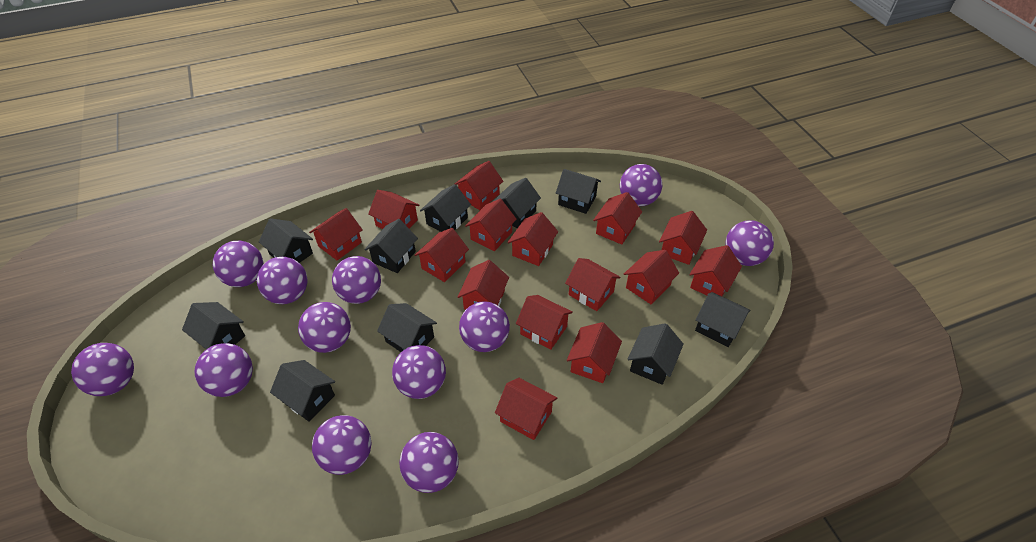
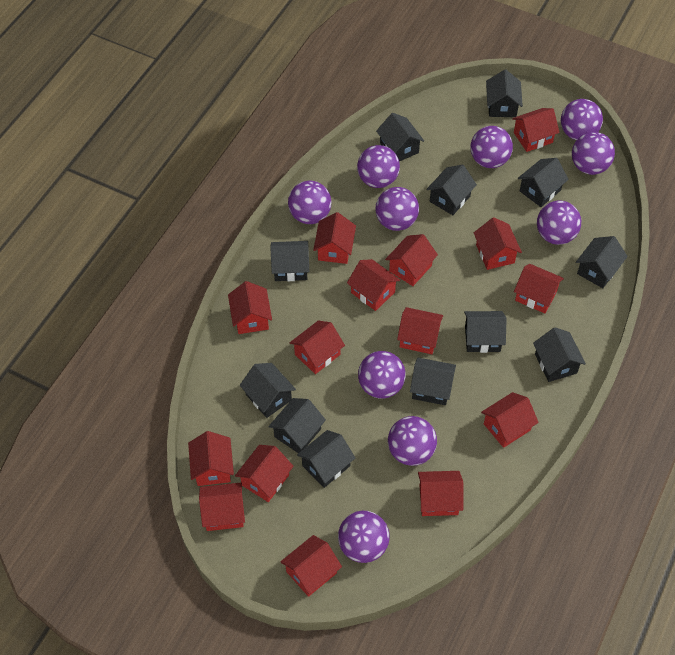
black house: 10 -> 12
purple ball: 12 -> 10

